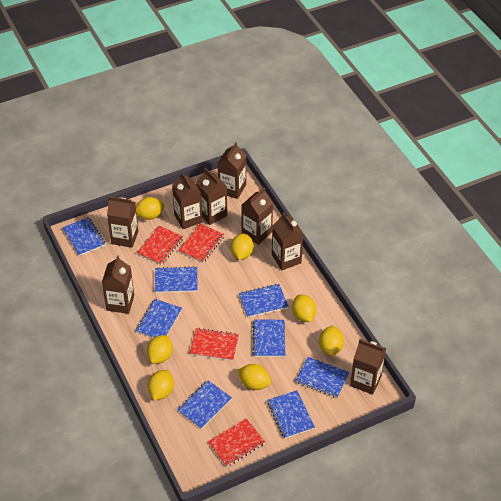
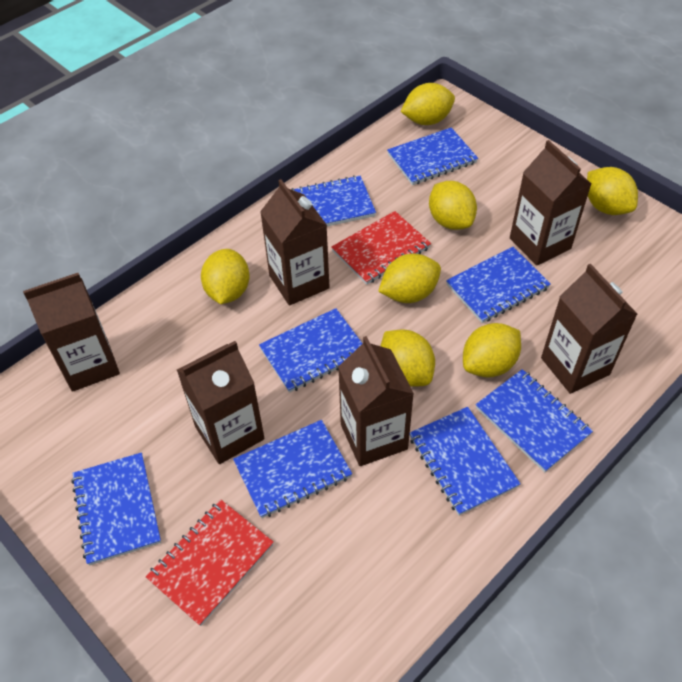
brown carton: 8 -> 6
red notebook: 4 -> 2

